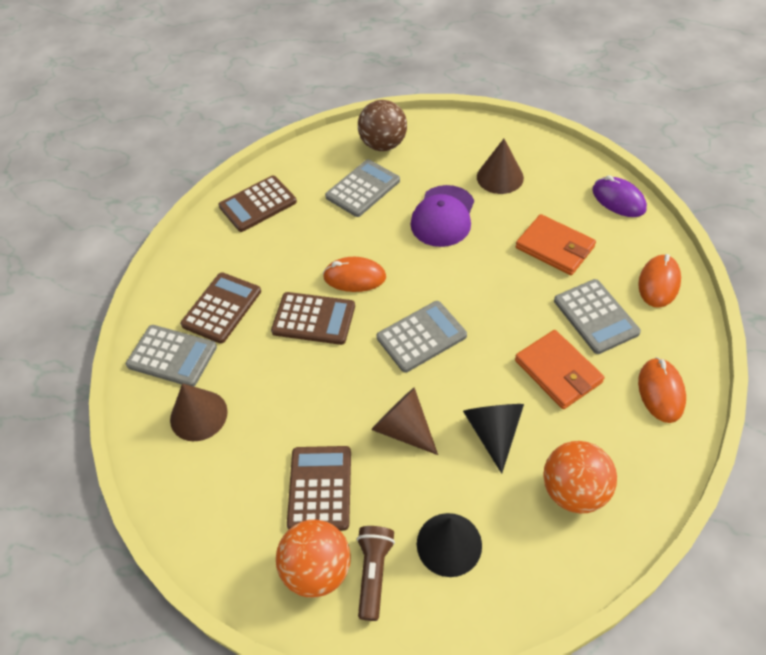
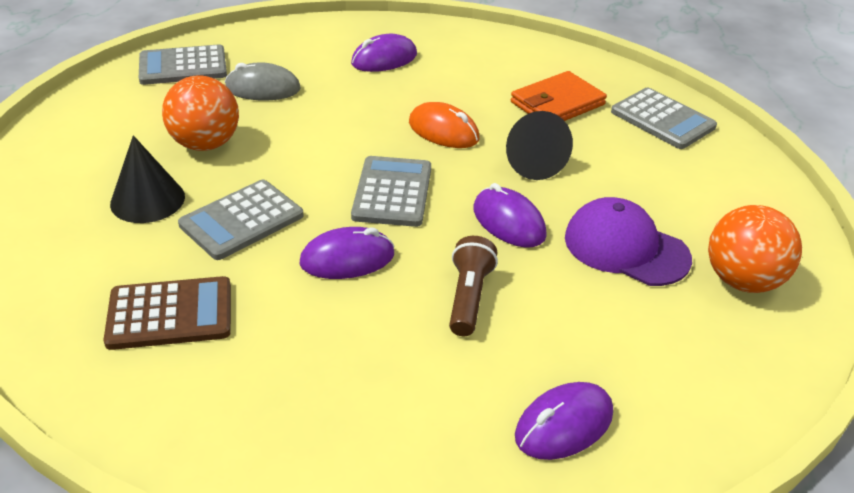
brown ball: 1 -> 0
brown calculator: 4 -> 1
brown cone: 3 -> 0
grey mouse: 0 -> 1
orange mouse: 3 -> 1
orange wallet: 2 -> 1
purple mouse: 1 -> 4

